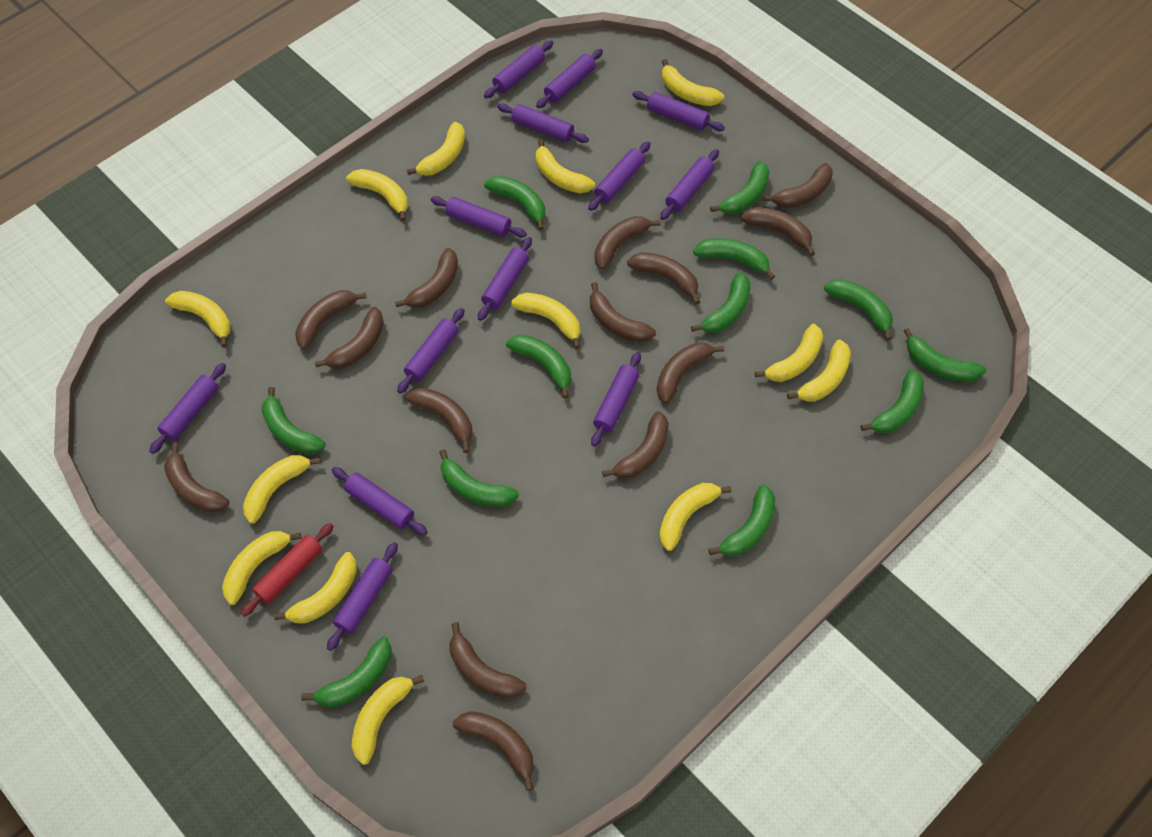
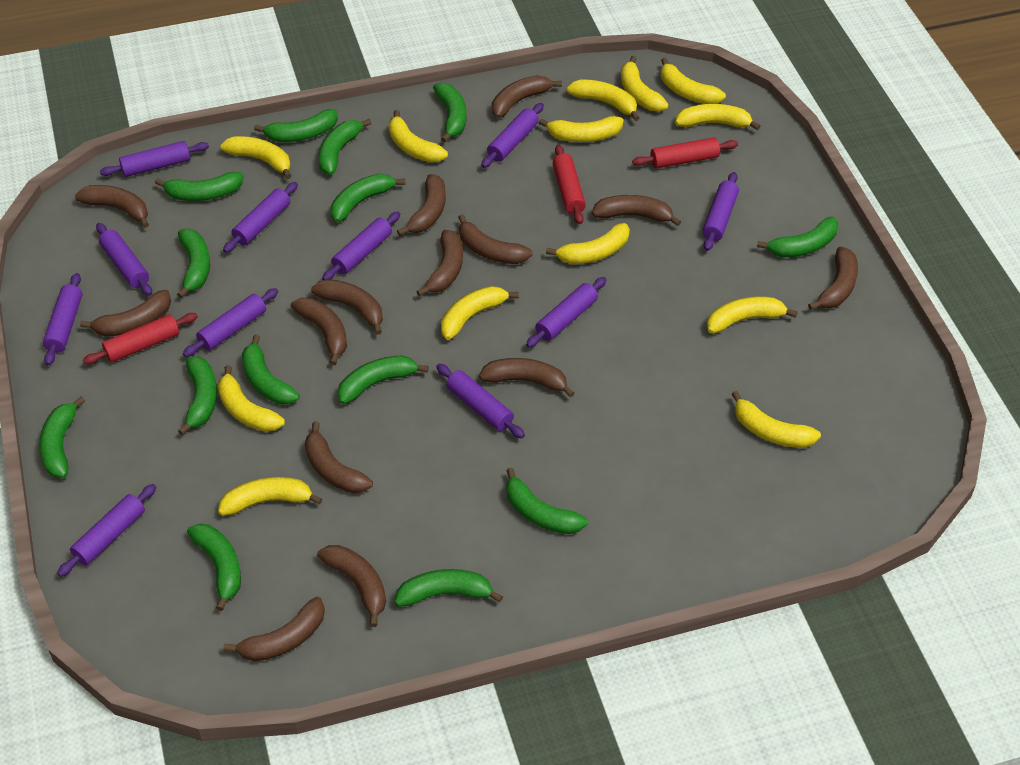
green banana: 12 -> 14
purple rolling pin: 13 -> 11
red rolling pin: 1 -> 3

